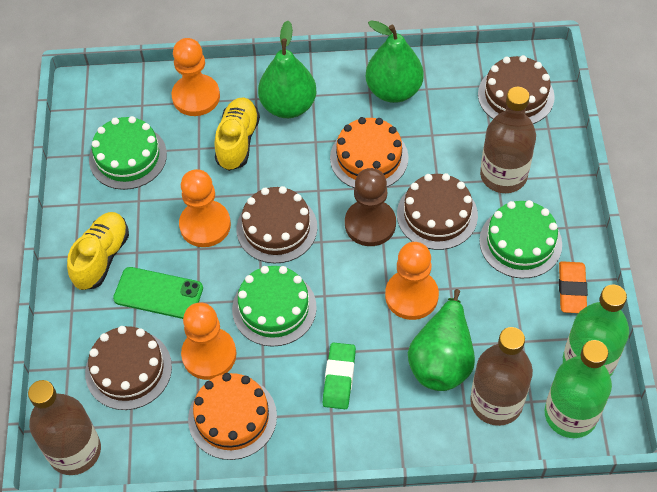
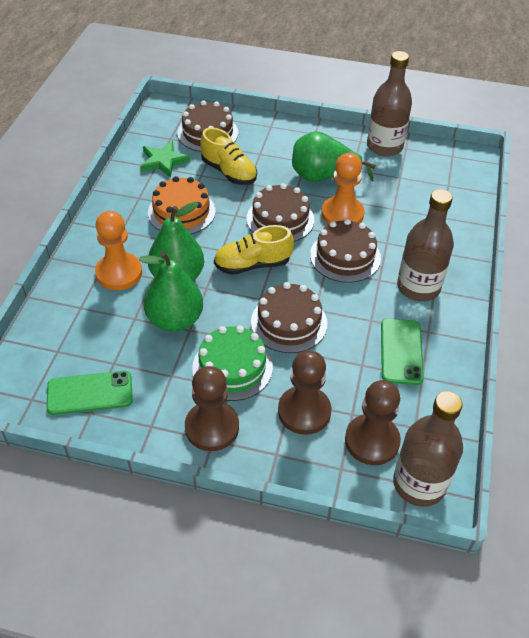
brown pawn: 1 -> 3
green bottle: 2 -> 0
green cake: 3 -> 1
green eraser: 1 -> 0
green phone: 1 -> 2
green star: 0 -> 1
orange cake: 2 -> 1
orange eraser: 1 -> 0
orange pawn: 4 -> 2

